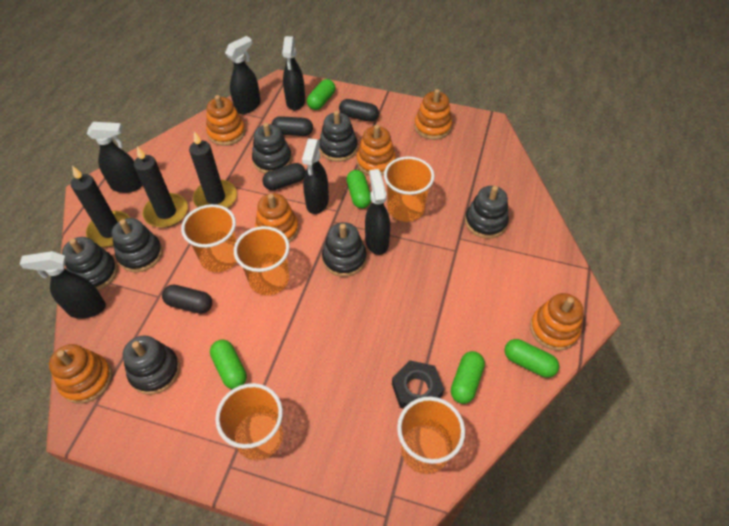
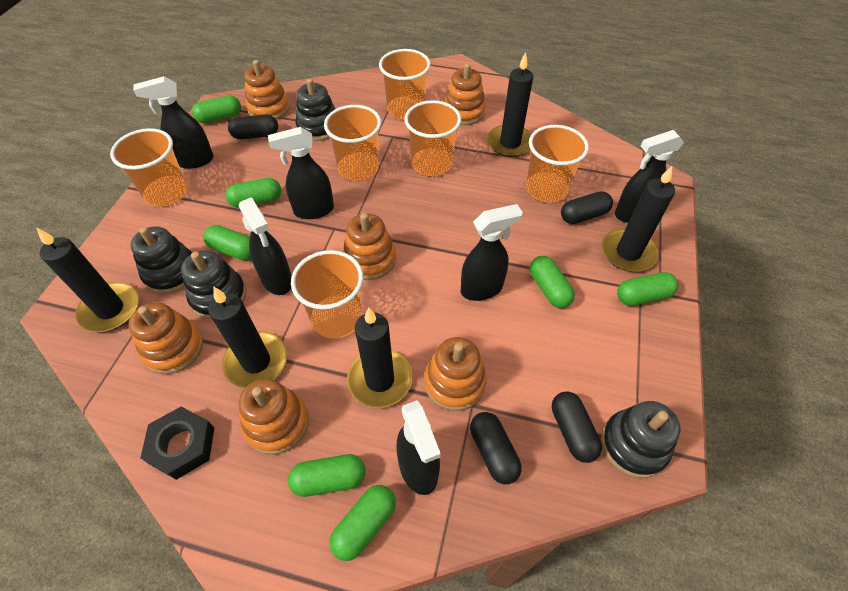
black candle: 3 -> 5
black stacking toy: 7 -> 4
green capsule: 5 -> 7
orange cup: 5 -> 6

